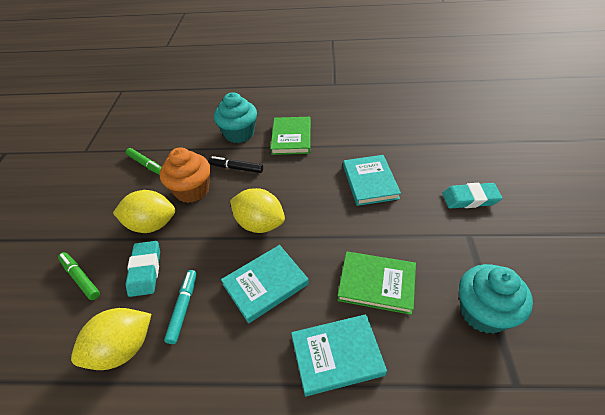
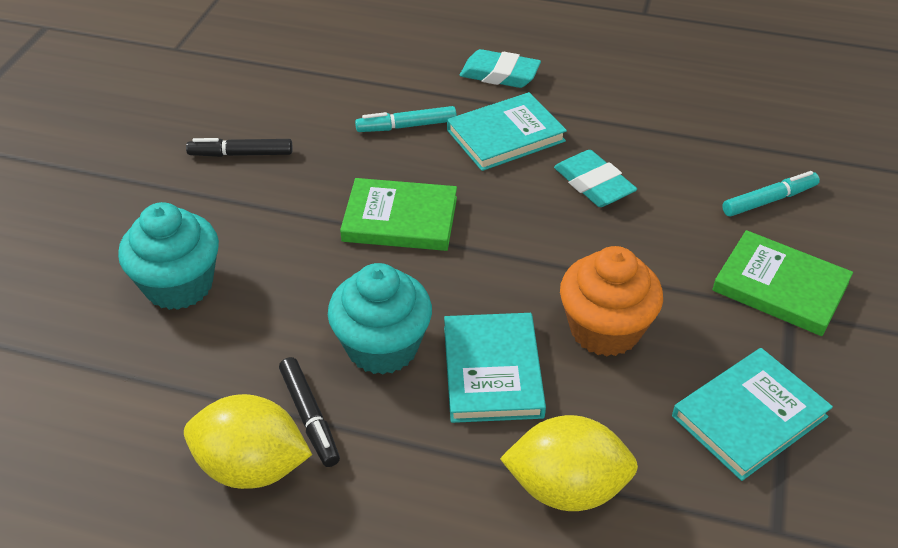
black marker: 1 -> 2
green marker: 2 -> 0
turquoise marker: 1 -> 2
yellow lemon: 3 -> 2

